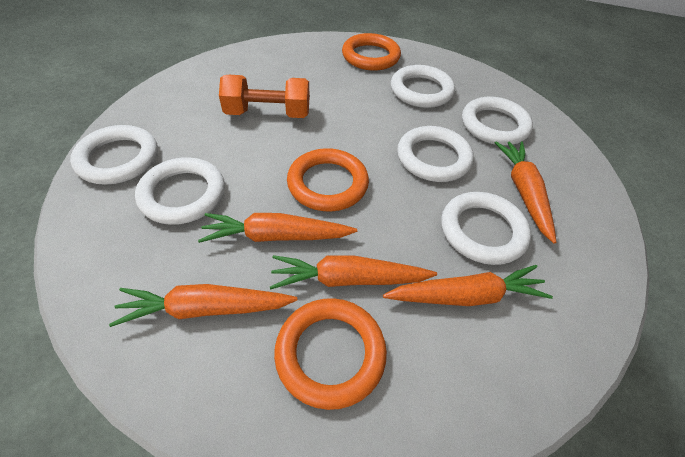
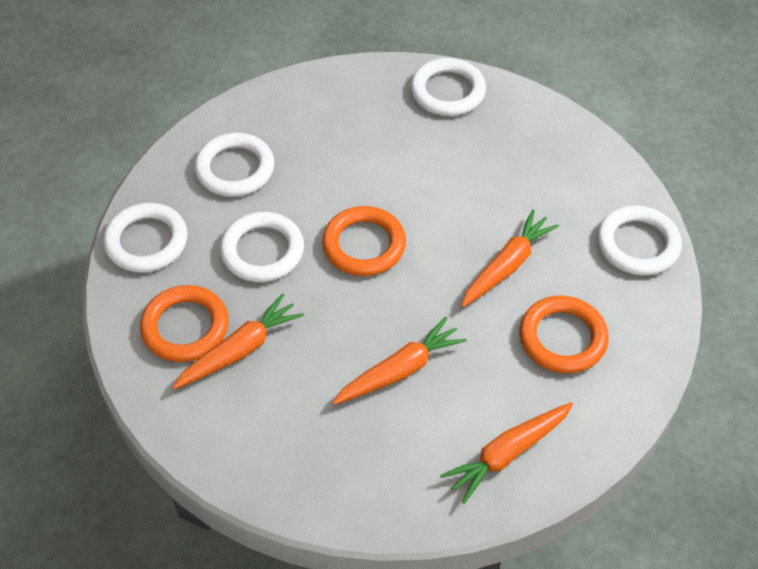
orange carrot: 5 -> 4
orange dumbbell: 1 -> 0
white ring: 6 -> 5

